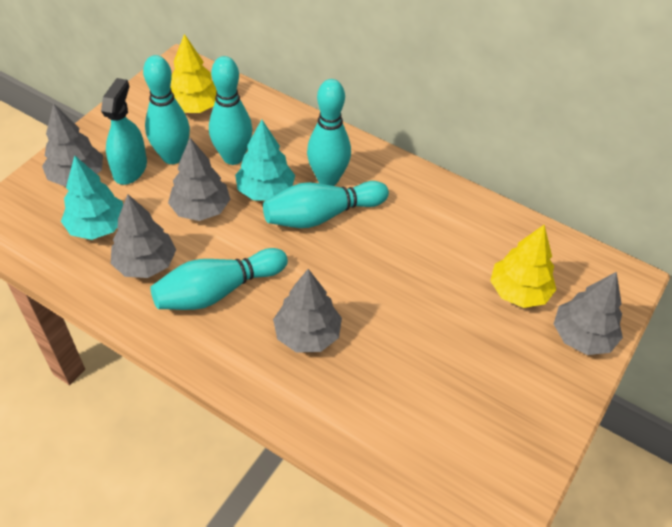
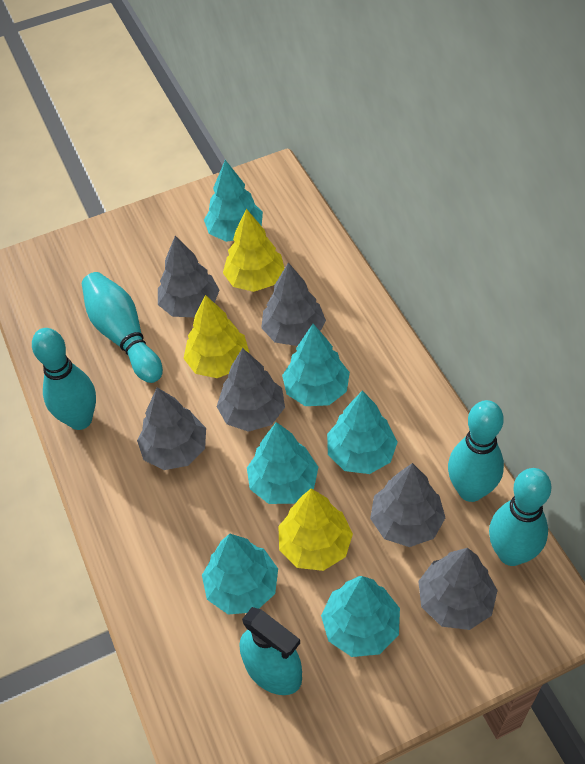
grey tree: 5 -> 6
turquoise bowling pin: 5 -> 4
turquoise tree: 2 -> 6
yellow tree: 2 -> 3

